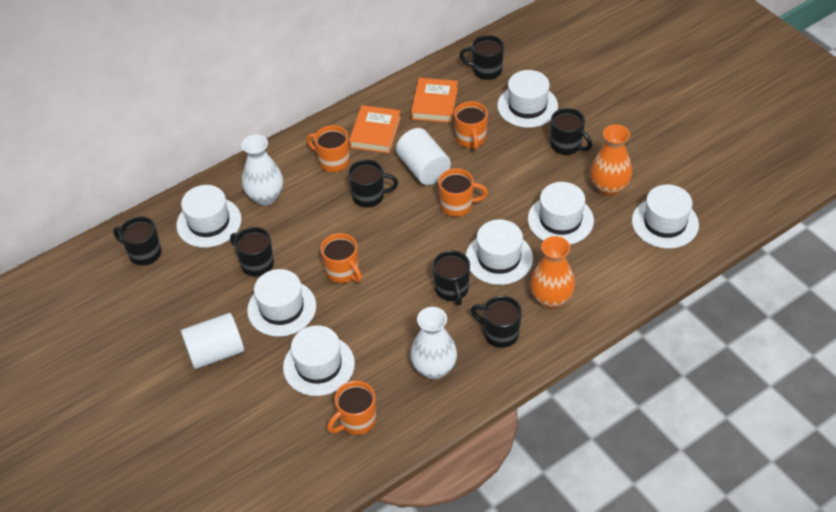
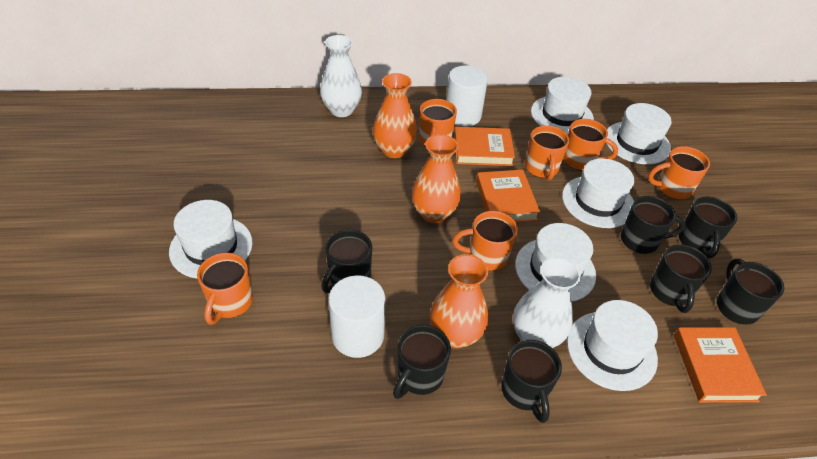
orange book: 2 -> 3
orange mug: 5 -> 6
orange vase: 2 -> 3
white hat: 7 -> 6

